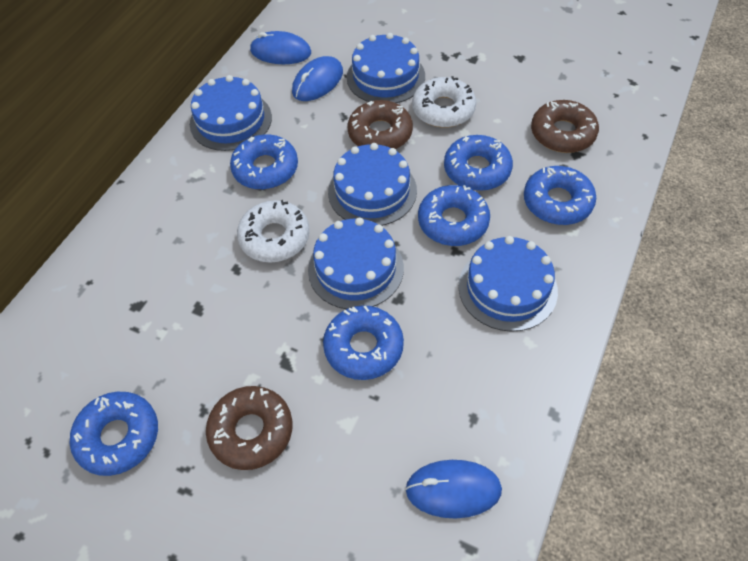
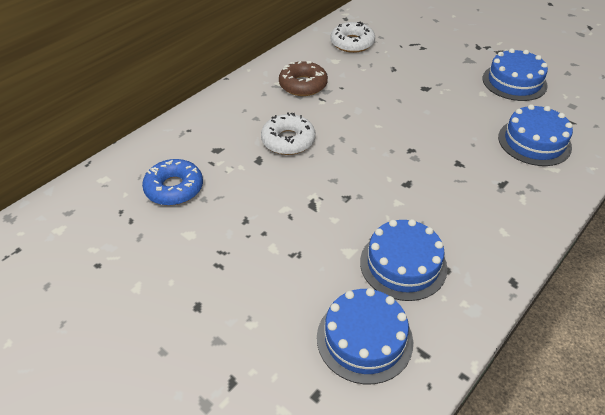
blue cake: 5 -> 4
blue donut: 6 -> 1
blue mouse: 3 -> 0
brown donut: 3 -> 1

